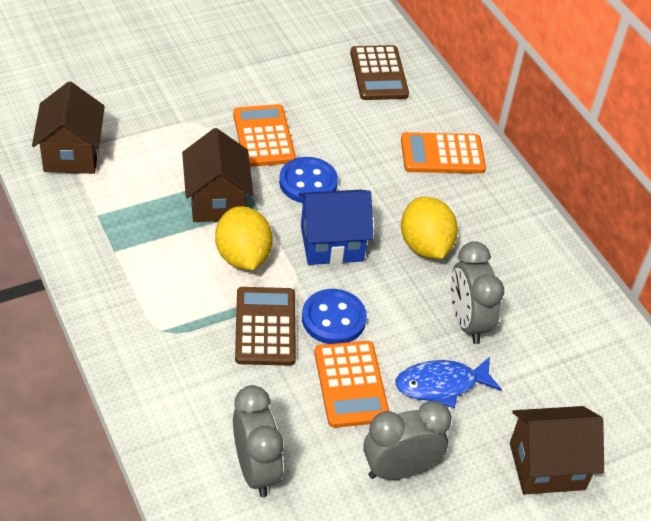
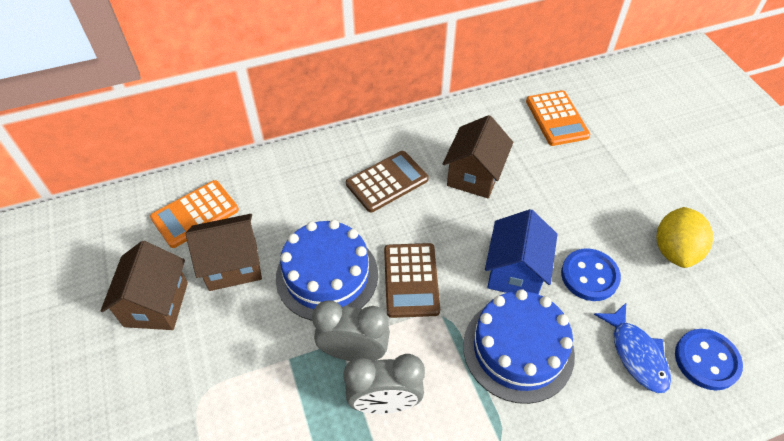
blue cake: 0 -> 2
grey clock: 3 -> 2
orange calculator: 3 -> 2
yellow lemon: 2 -> 1

